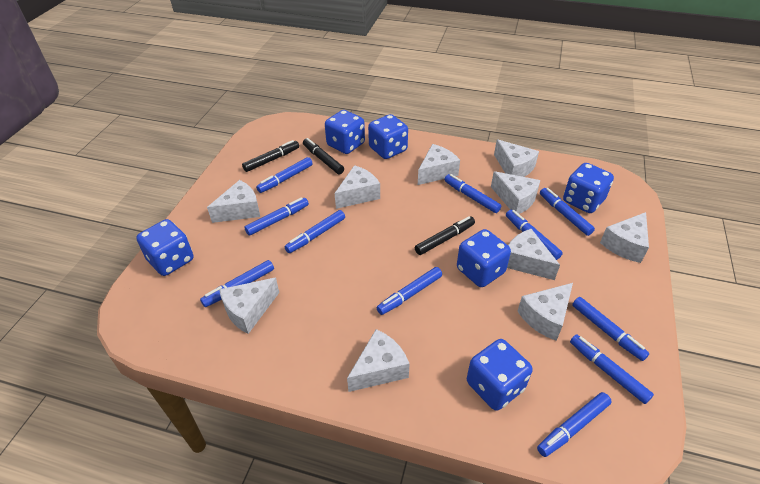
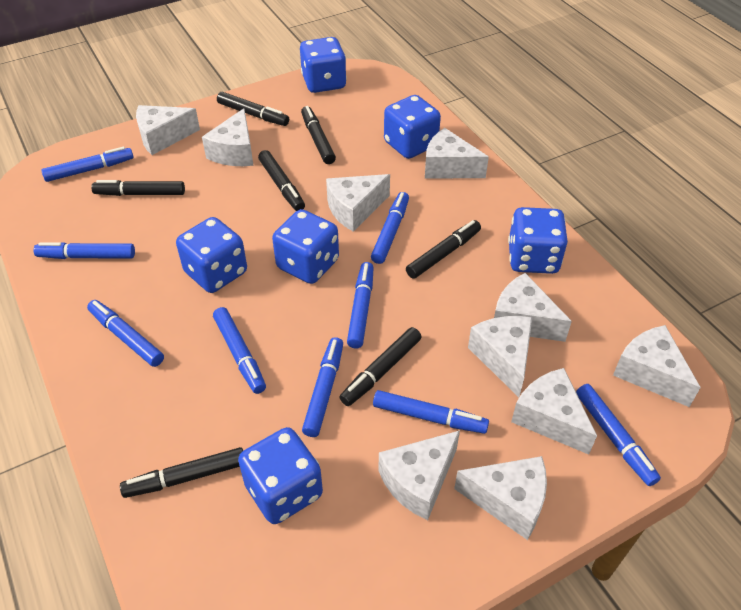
black marker: 3 -> 7
blue marker: 11 -> 9

